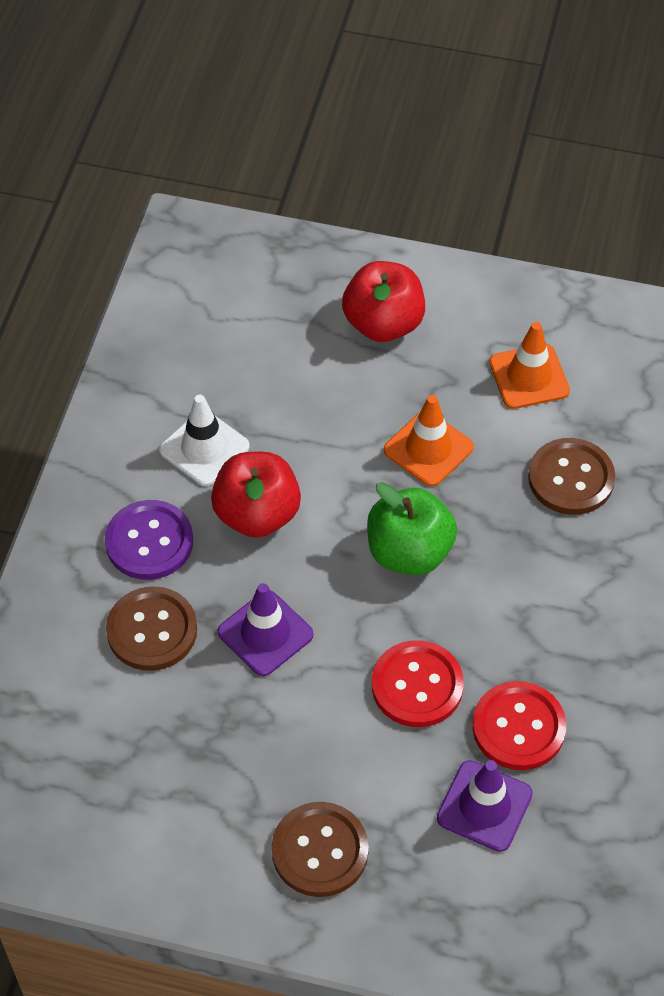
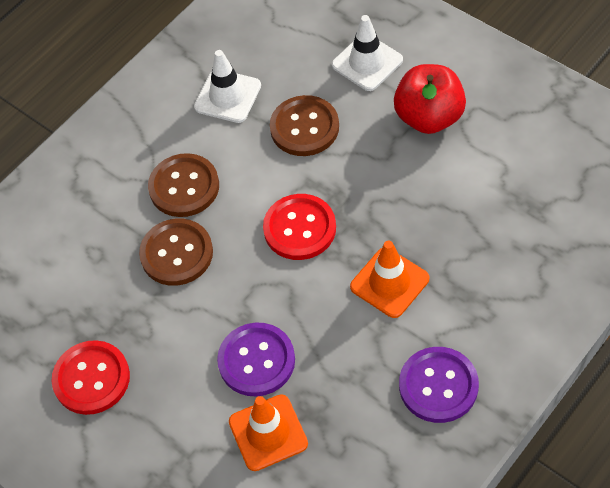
green apple: 1 -> 0
purple button: 1 -> 2
purple traffic cone: 2 -> 0
red apple: 2 -> 1
white traffic cone: 1 -> 2

